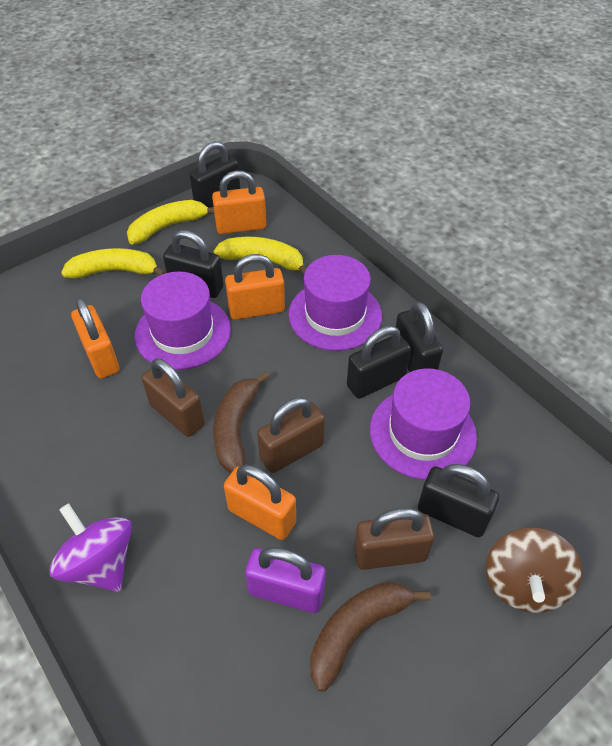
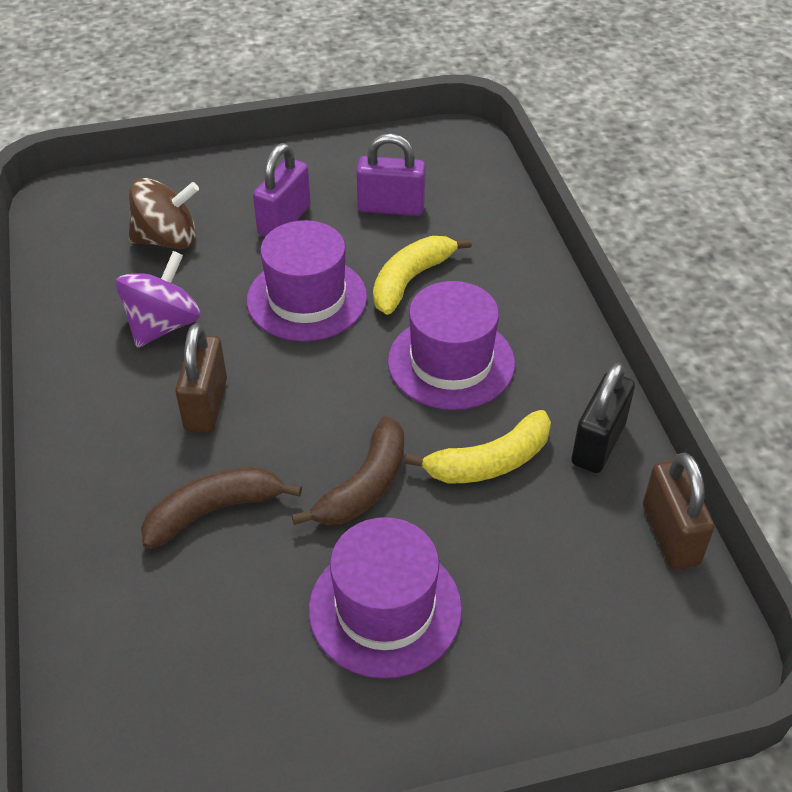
black padlock: 5 -> 1
brown padlock: 3 -> 2
orange padlock: 4 -> 0
purple padlock: 1 -> 2
yellow banana: 3 -> 2

